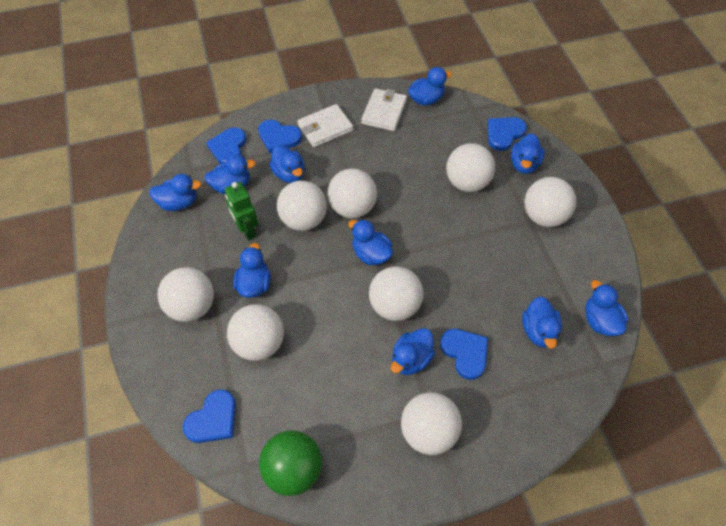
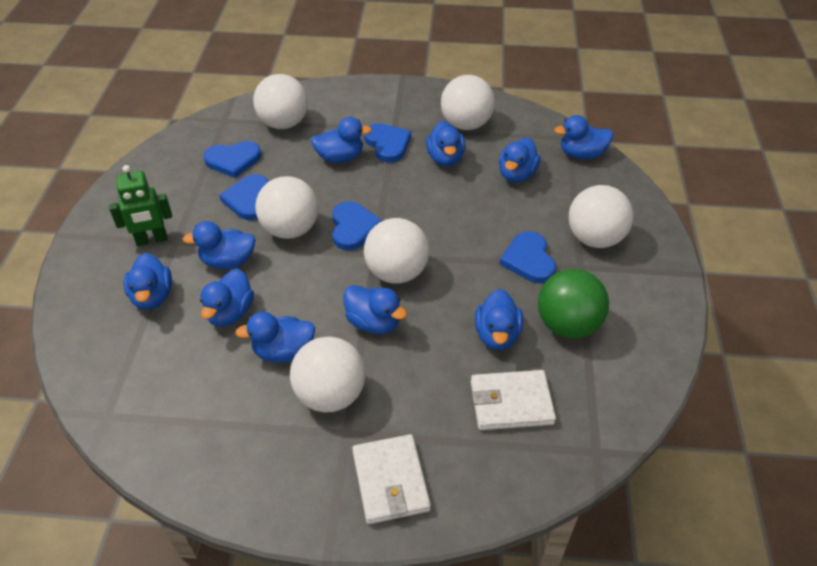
white ball: 8 -> 6

